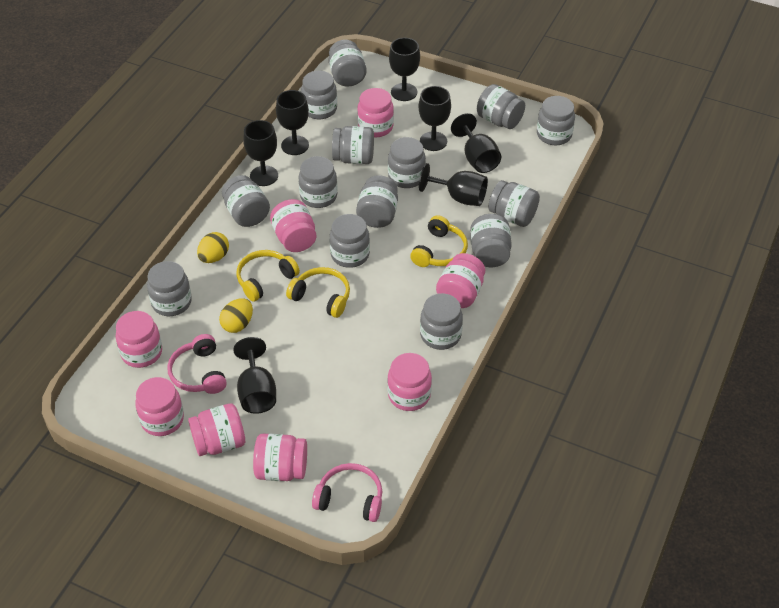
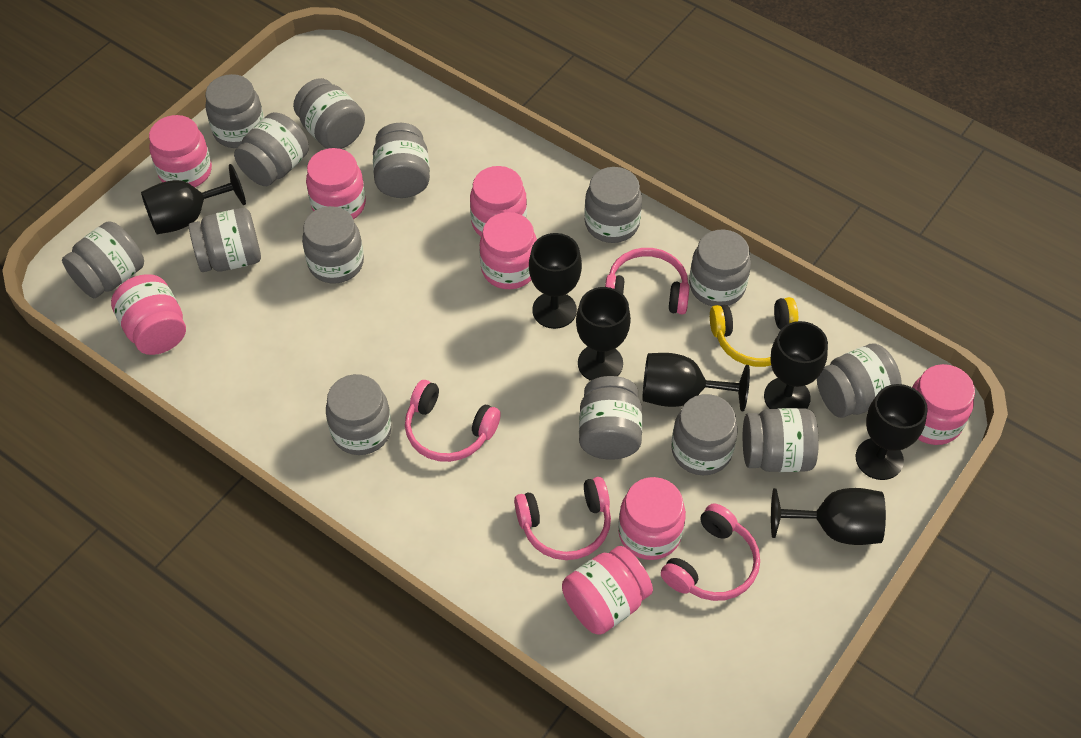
pink headphones: 2 -> 4
yellow egg: 2 -> 0
yellow headphones: 3 -> 1

